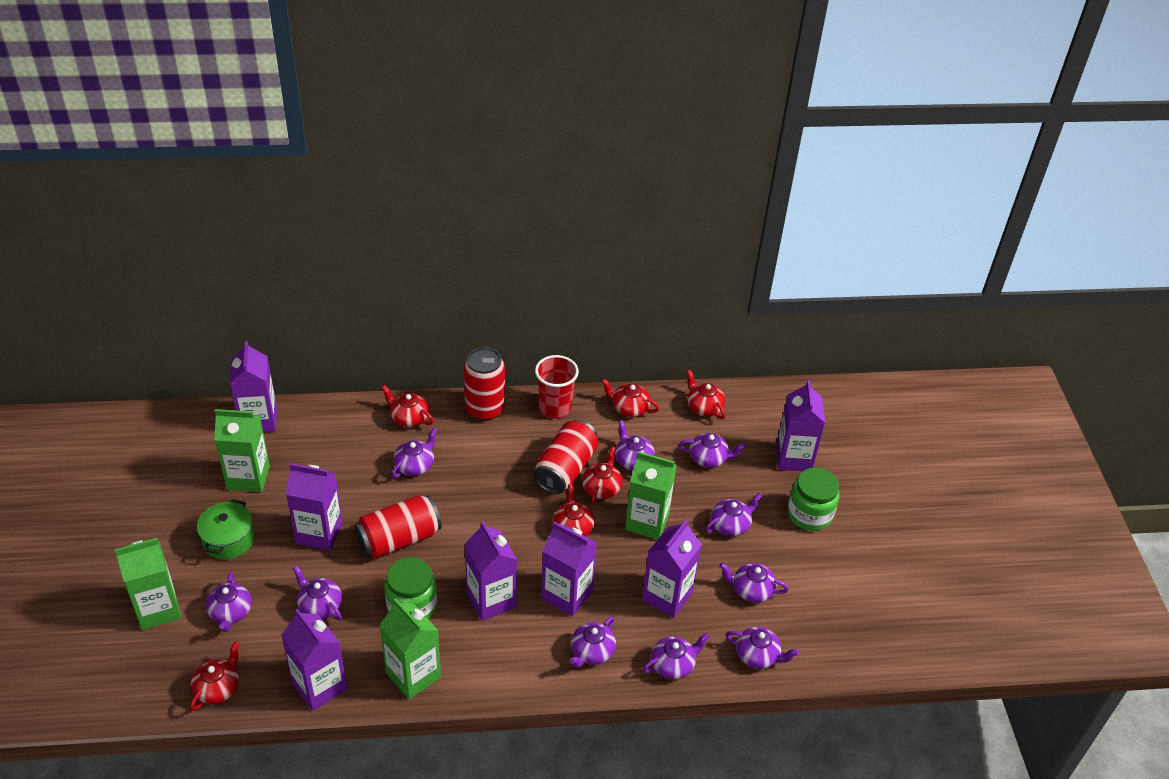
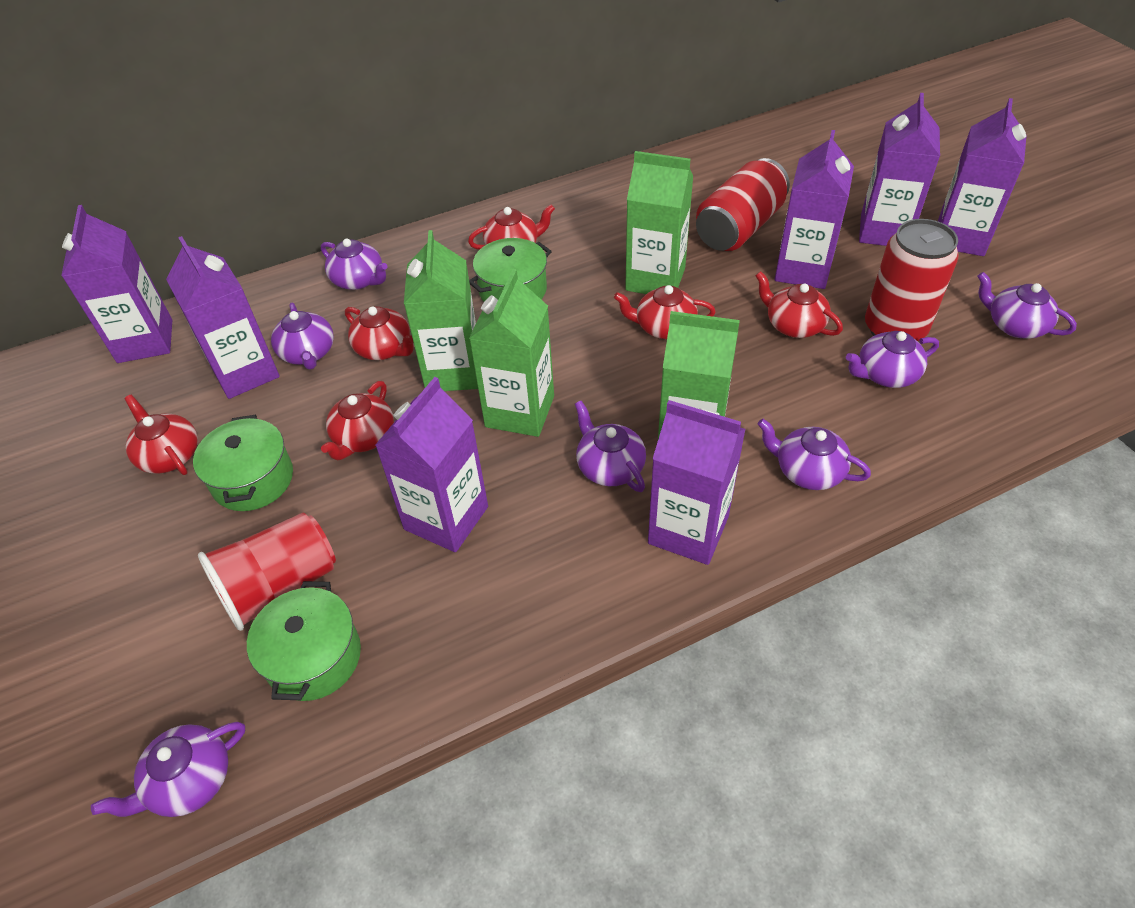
green jar: 2 -> 0
green pot: 1 -> 3
purple teapot: 10 -> 7
red can: 3 -> 2

